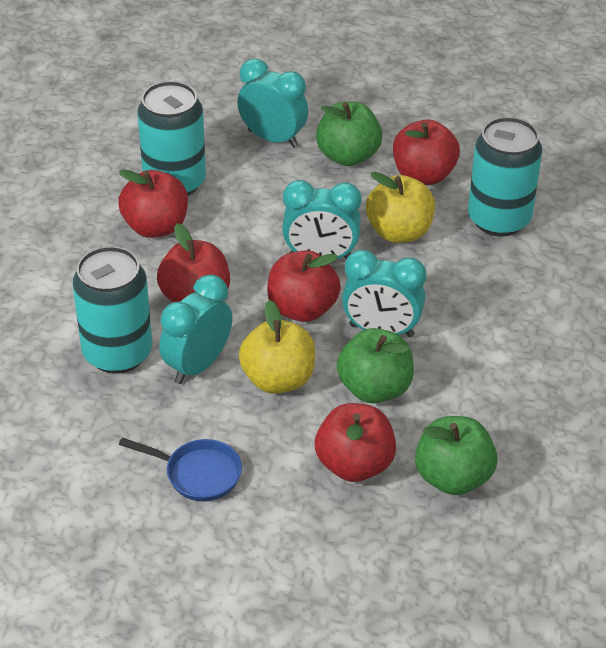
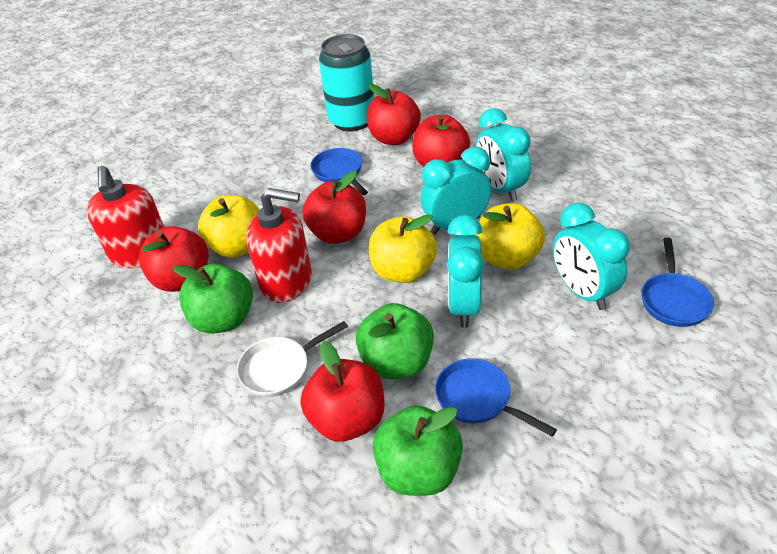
blue pan: 1 -> 3
red soap dispenser: 0 -> 2
turquoise can: 3 -> 1
white pan: 0 -> 1
yellow apple: 2 -> 3

